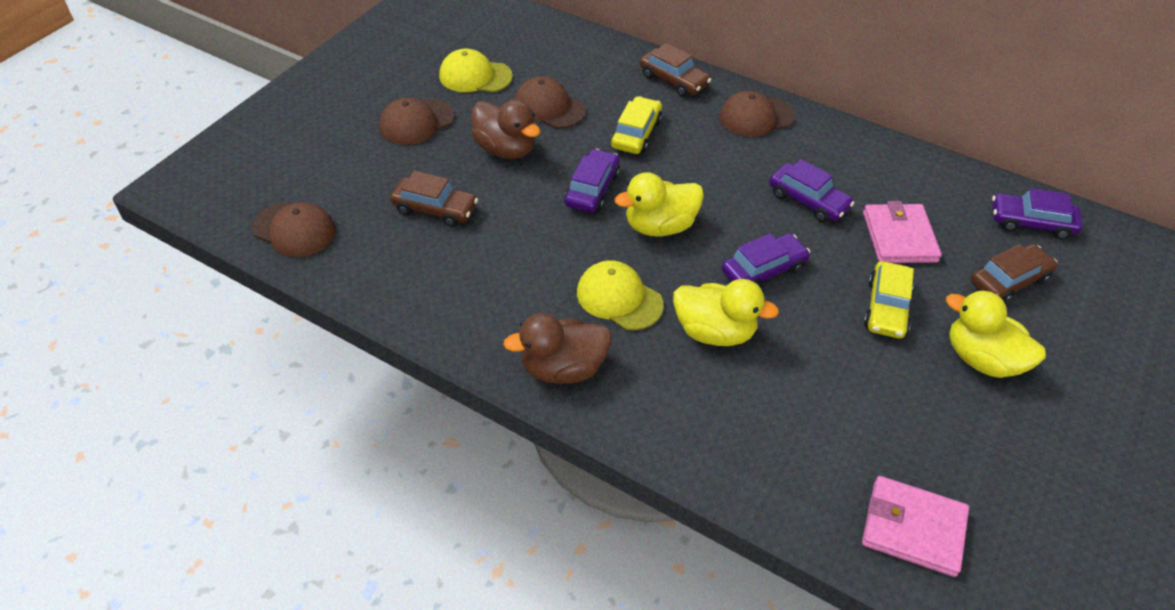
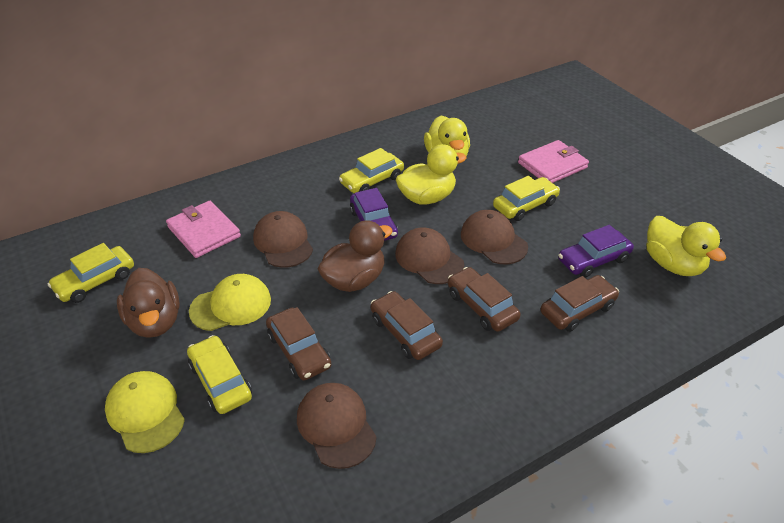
brown car: 3 -> 4
purple car: 4 -> 2
yellow car: 2 -> 4

